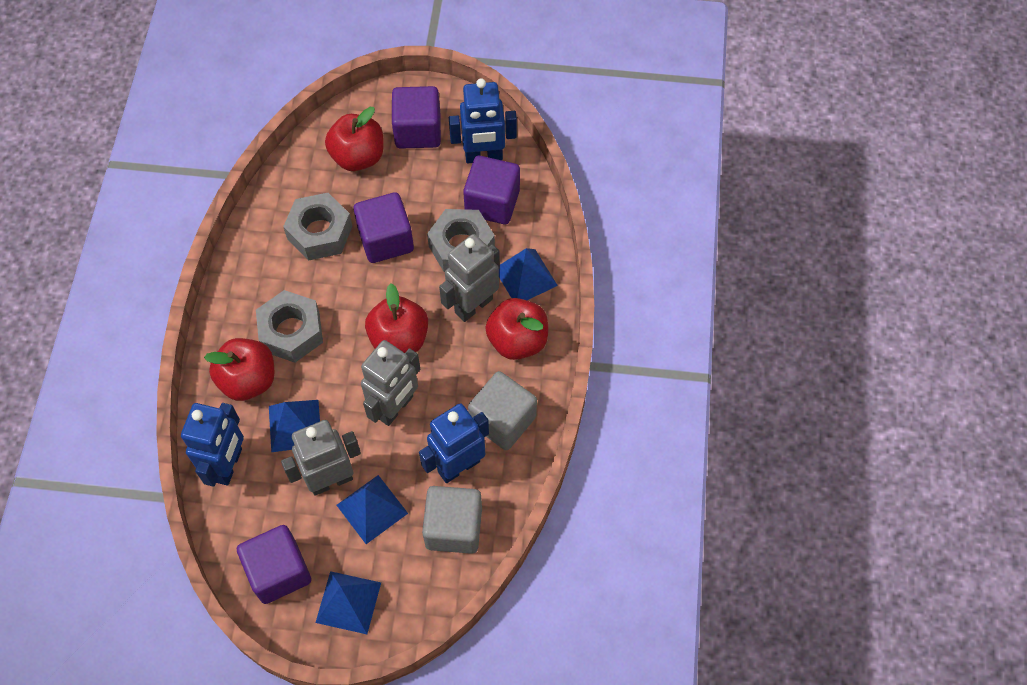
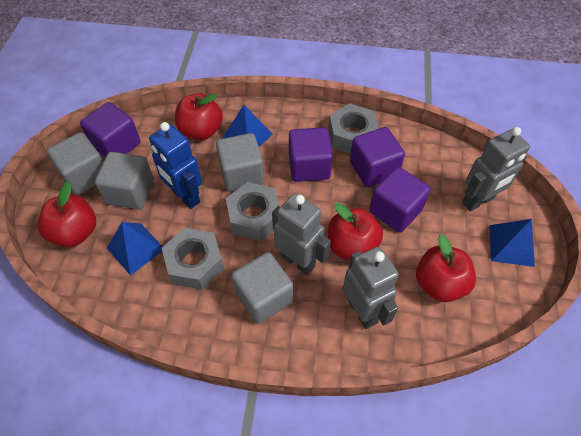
blue pyramid: 4 -> 3
blue robot: 3 -> 1
grey cube: 2 -> 4

